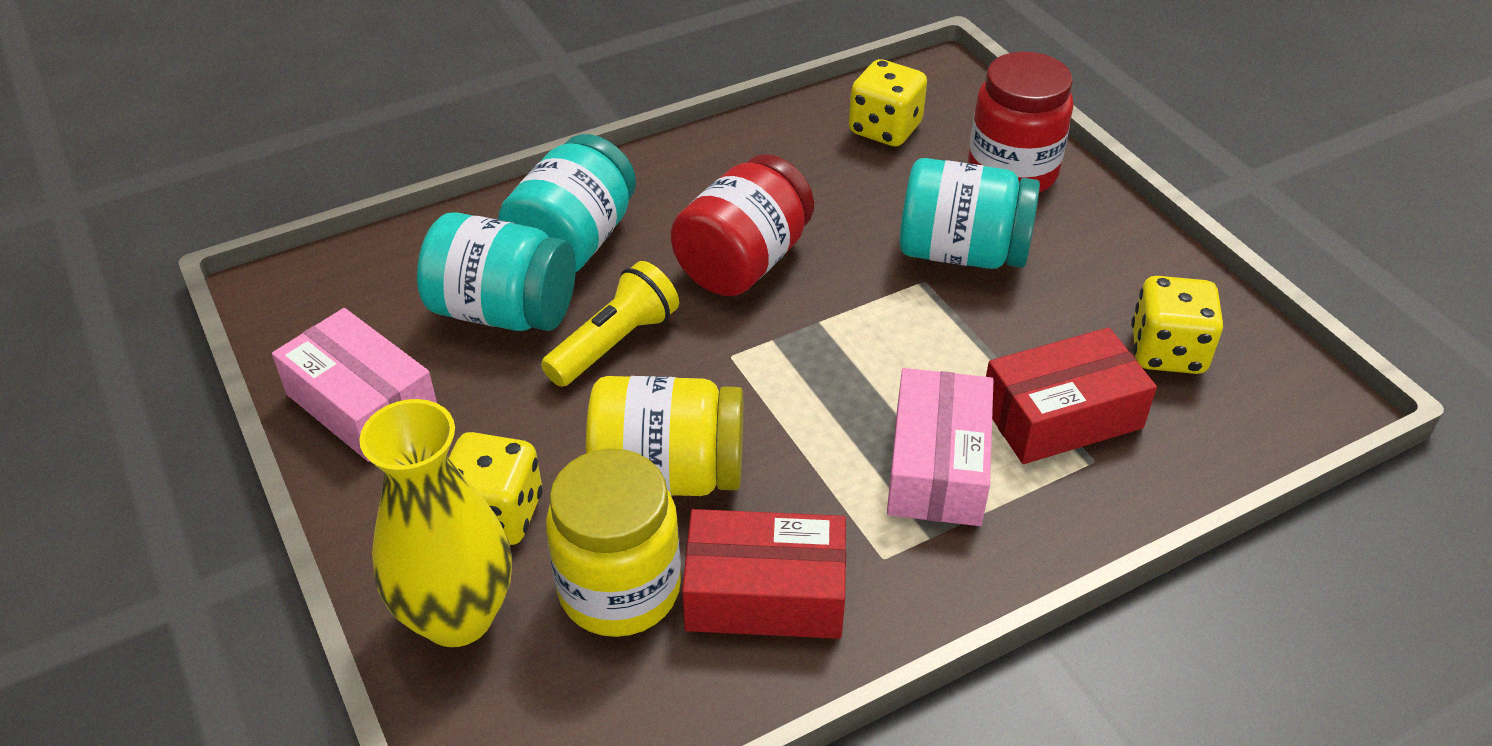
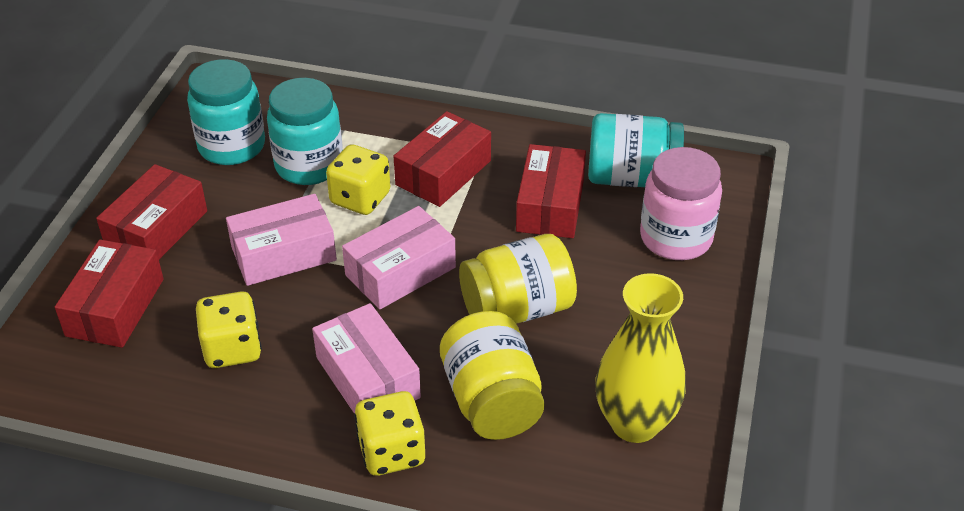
pink box: 2 -> 3
pink jar: 0 -> 1
red box: 2 -> 4
red jar: 2 -> 0
yellow flashlight: 1 -> 0

